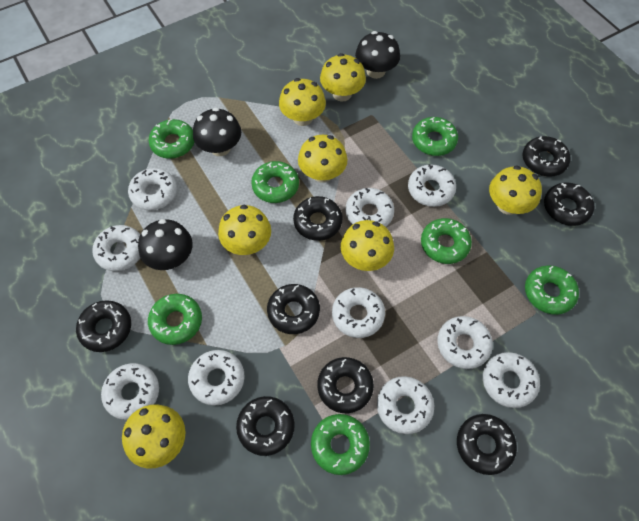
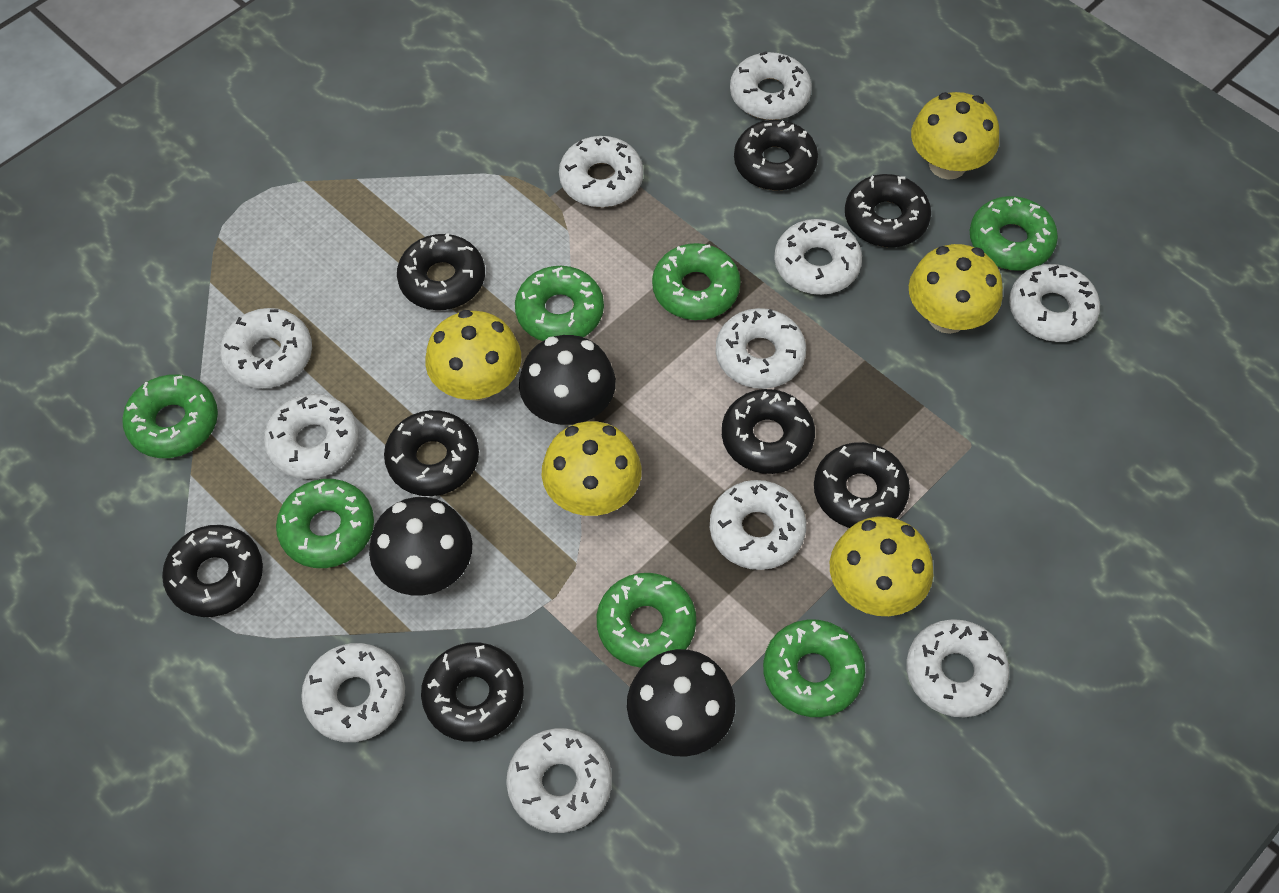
white donut: 10 -> 11
yellow mushroom: 7 -> 5

